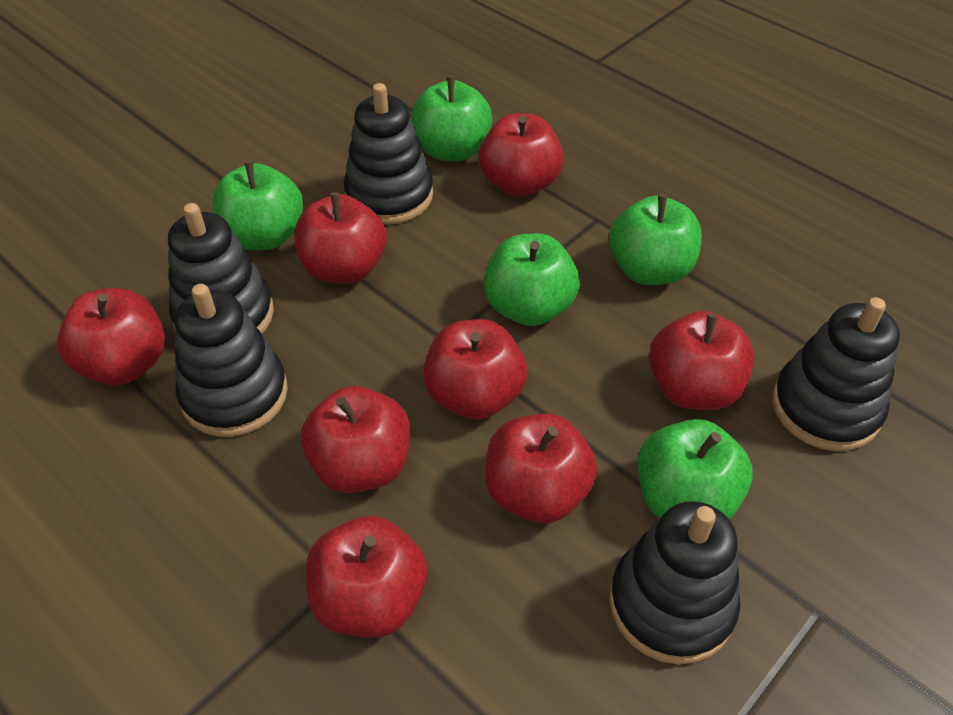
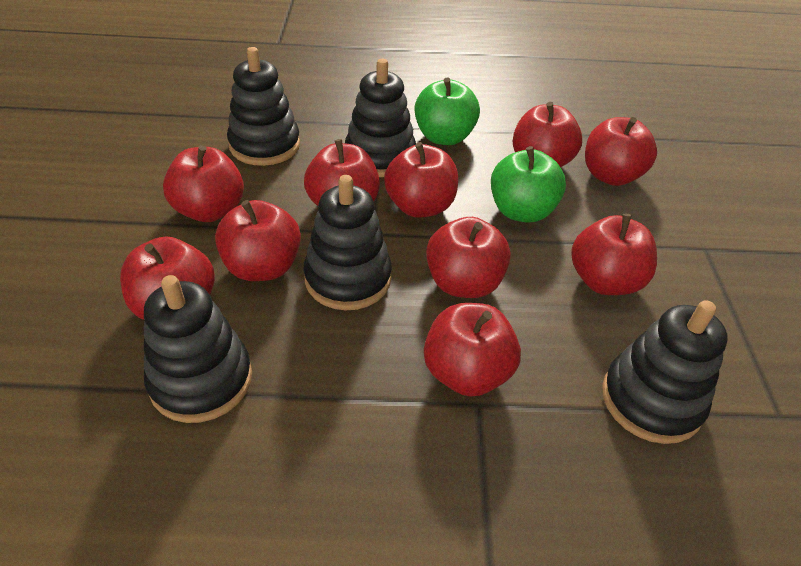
green apple: 5 -> 2
red apple: 8 -> 10

